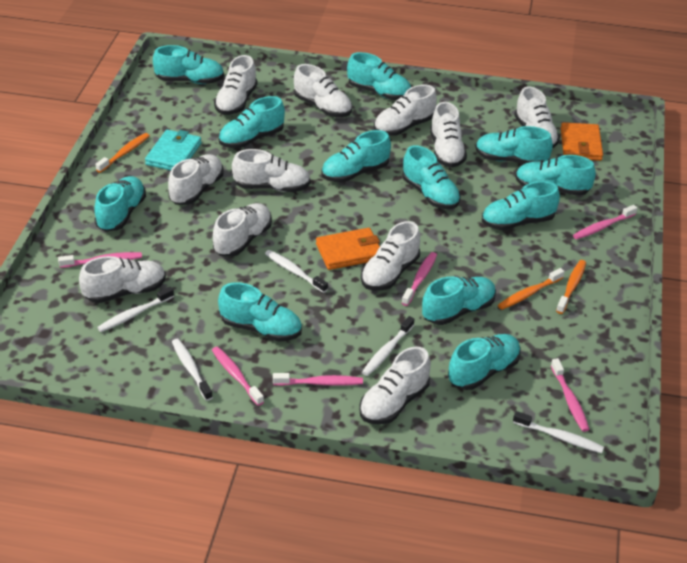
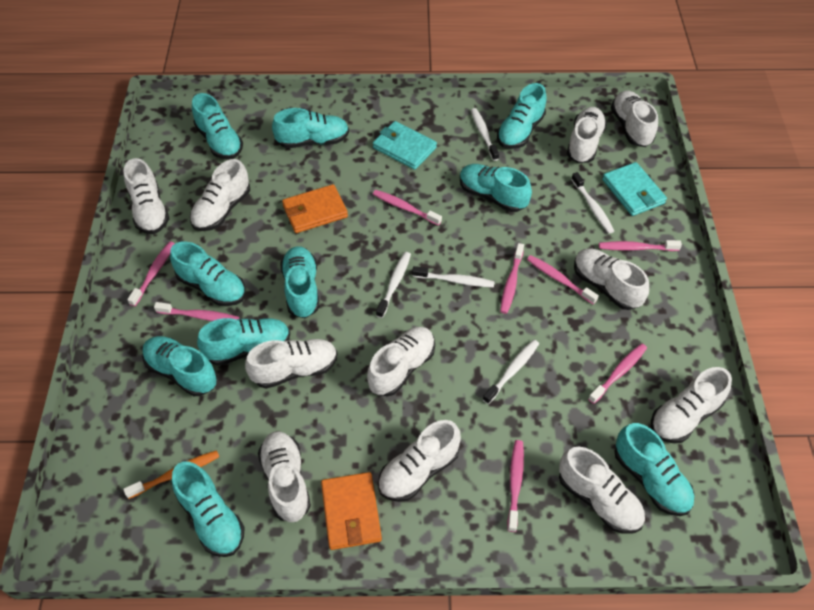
orange toothbrush: 3 -> 1
pink toothbrush: 6 -> 8
turquoise shoe: 12 -> 10
turquoise wallet: 1 -> 2

